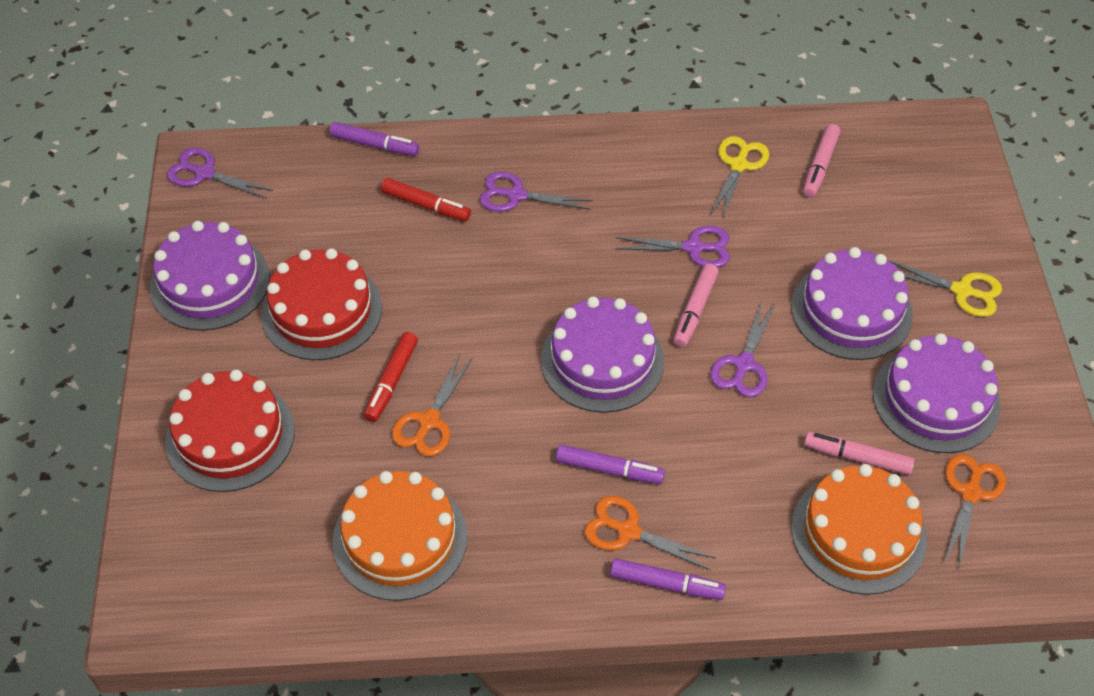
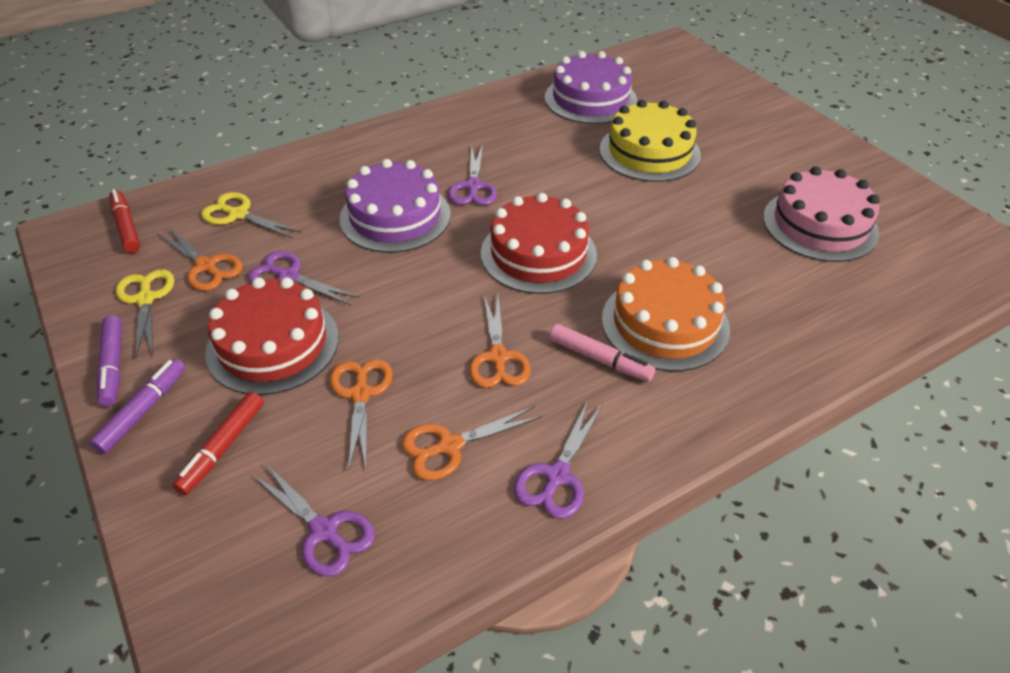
orange cake: 2 -> 1
orange scissors: 3 -> 4
pink cake: 0 -> 1
pink marker: 3 -> 1
purple cake: 4 -> 2
purple marker: 3 -> 2
yellow cake: 0 -> 1

